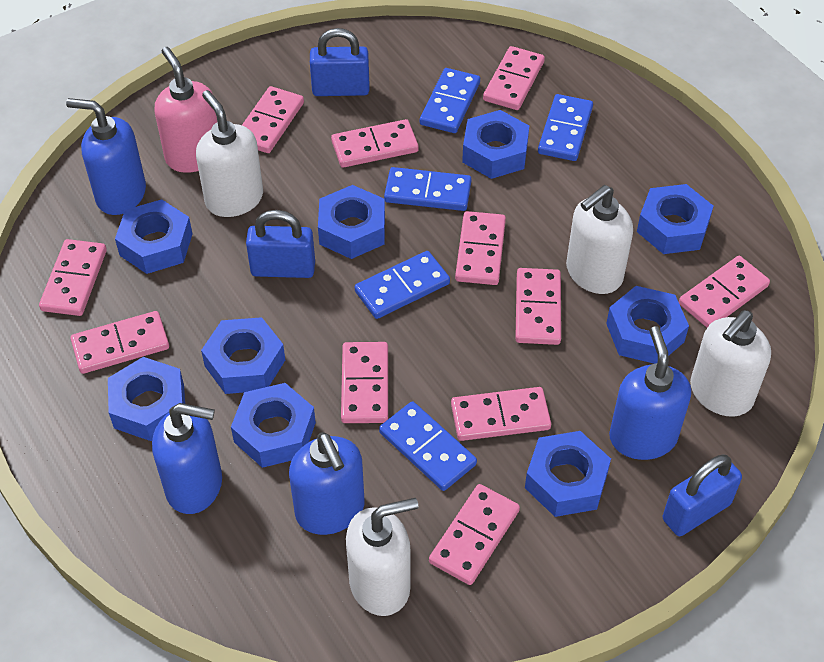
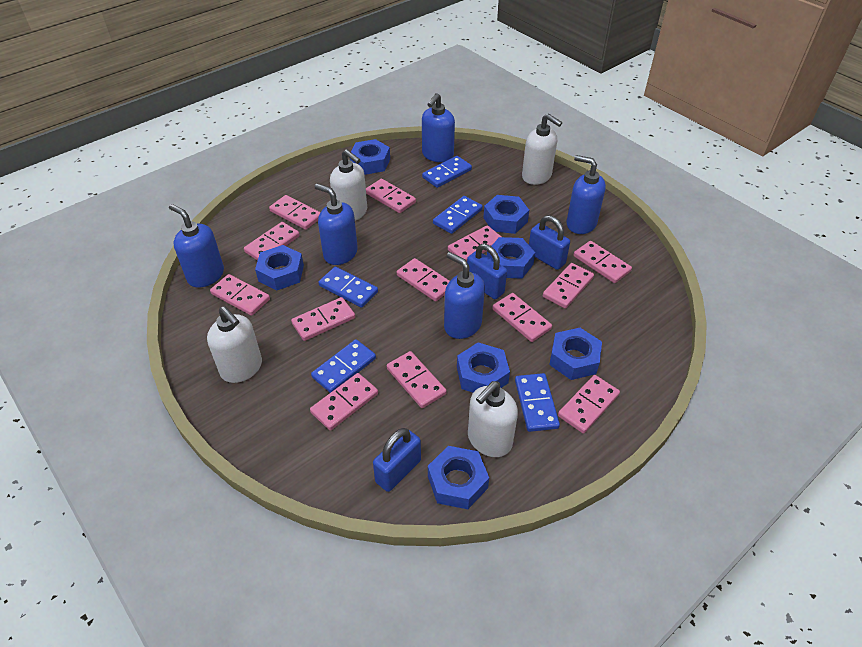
blue nut: 9 -> 7
blue soap dispenser: 4 -> 5
pink domino: 11 -> 13
pink soap dispenser: 1 -> 0

